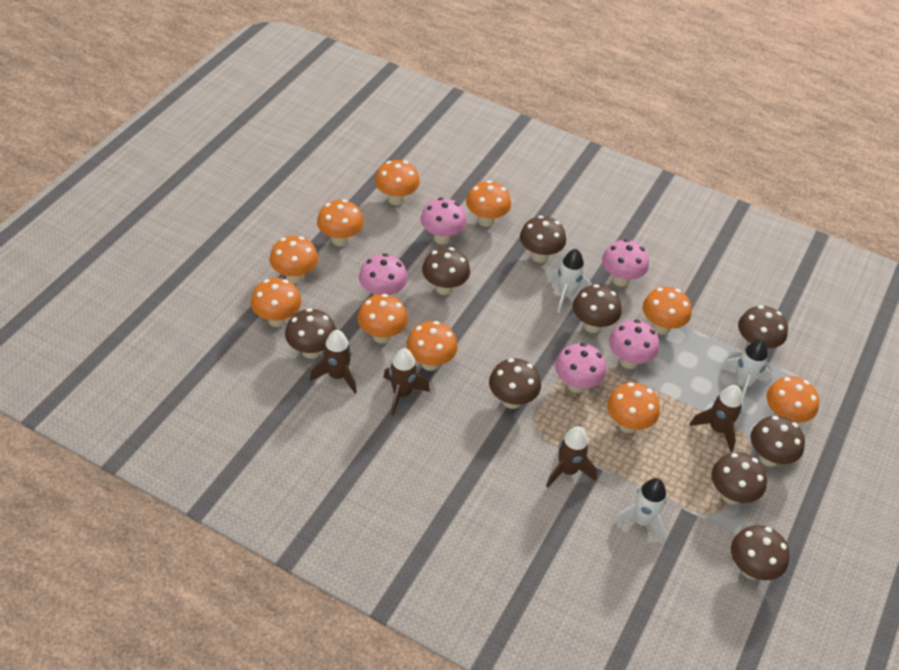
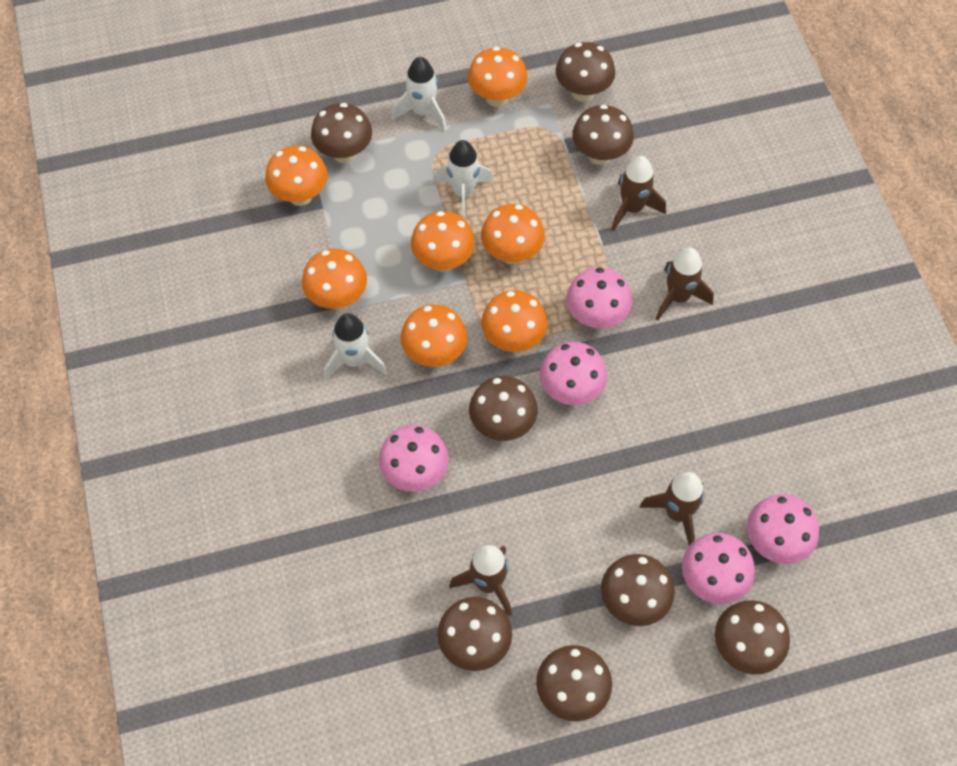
brown mushroom: 9 -> 8
orange mushroom: 10 -> 7

